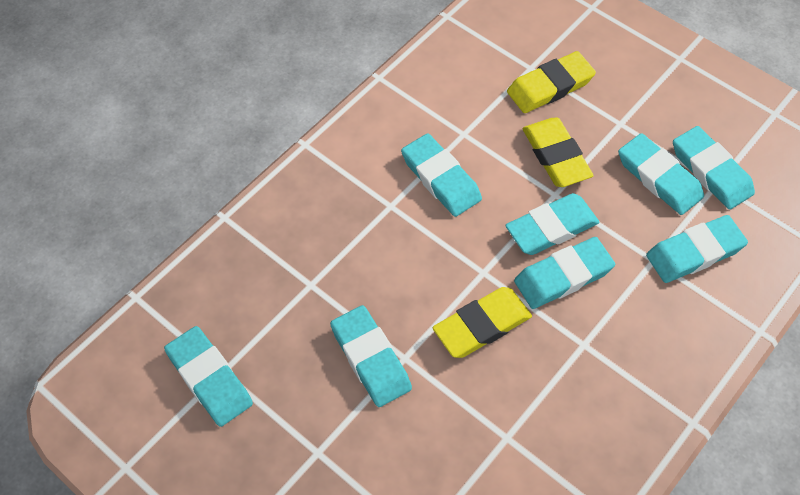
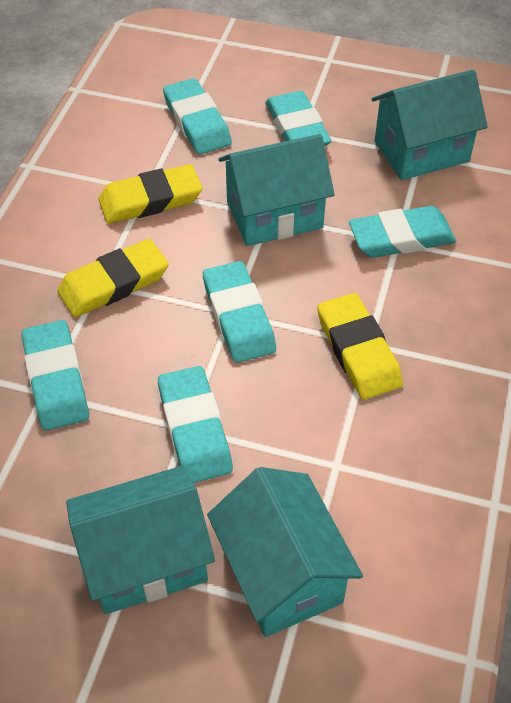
turquoise eraser: 8 -> 6
turquoise house: 0 -> 4

